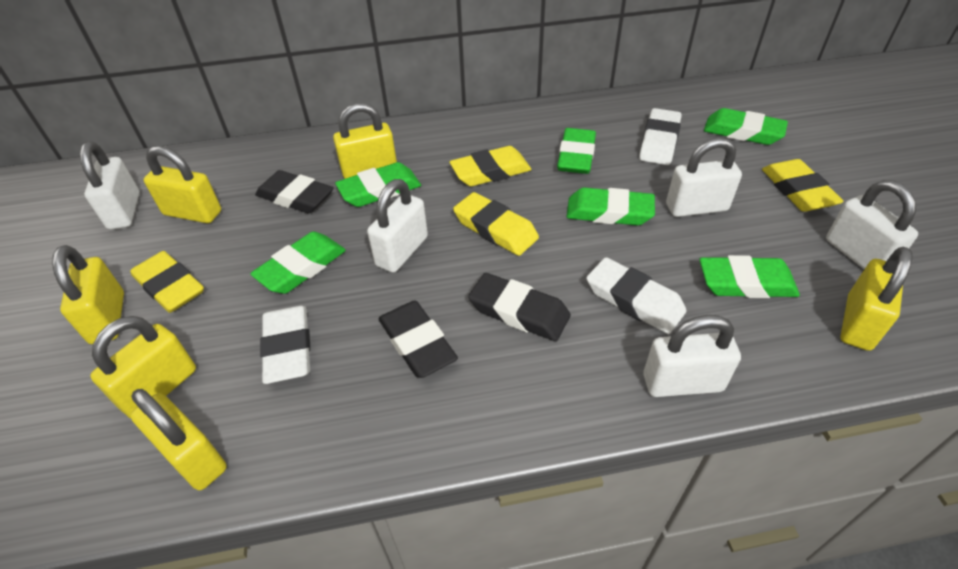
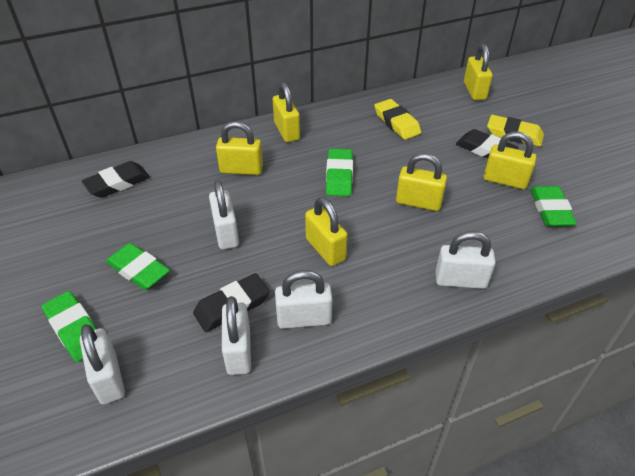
green eraser: 6 -> 4
white eraser: 3 -> 0
yellow eraser: 4 -> 2

